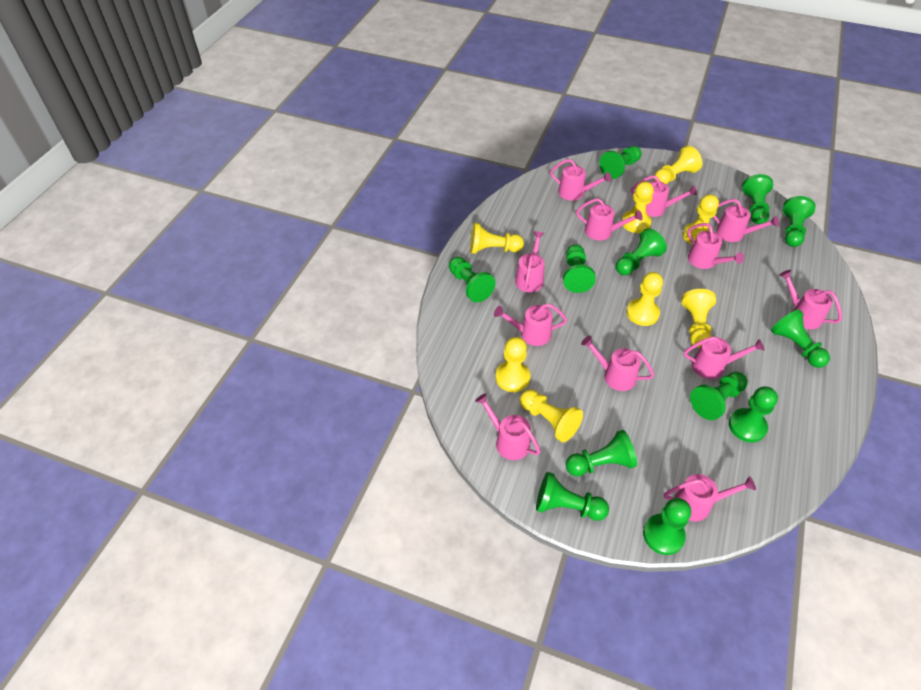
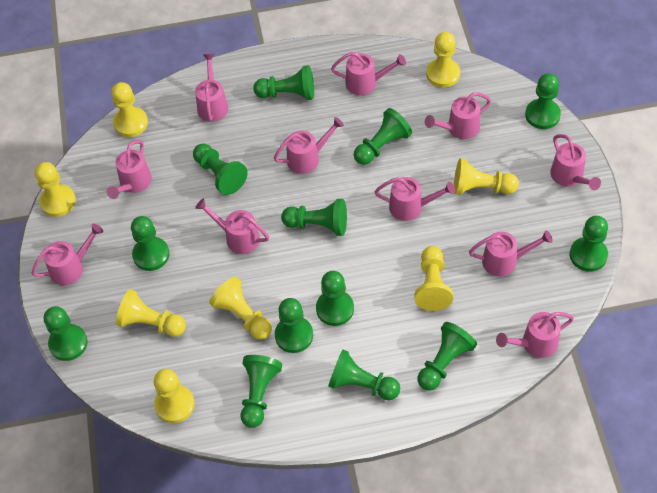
green pawn: 12 -> 13
pink watering can: 12 -> 11

